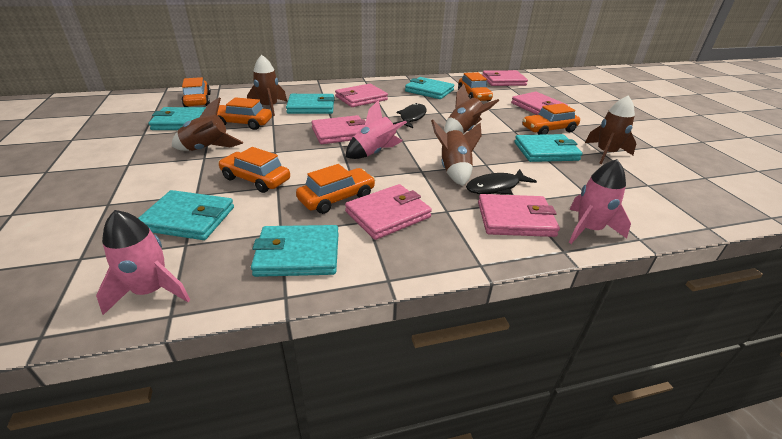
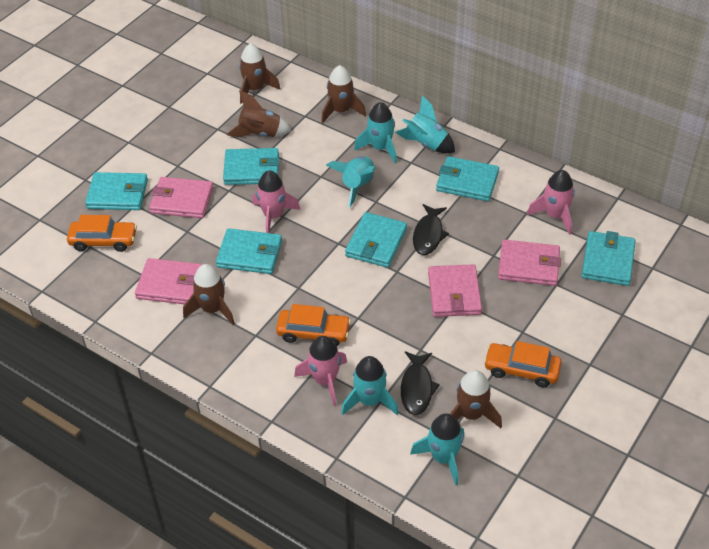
orange car: 6 -> 3
pink wallet: 6 -> 4
turquoise rocket: 0 -> 5

